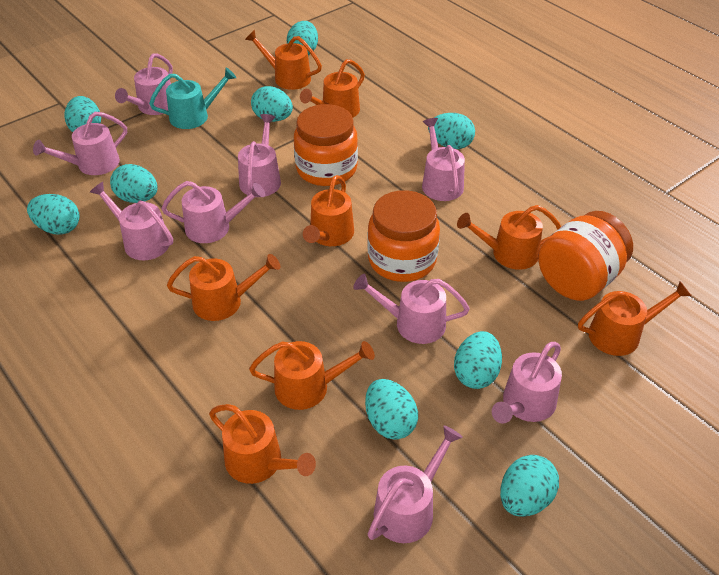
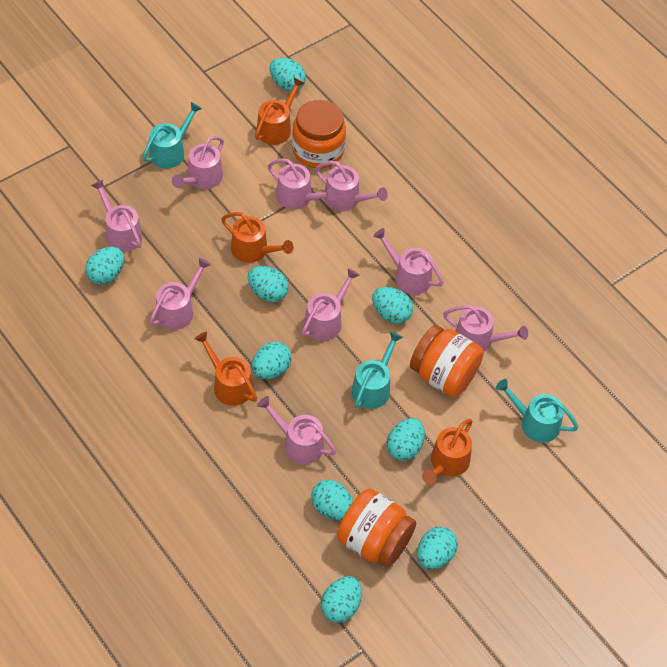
orange watering can: 8 -> 4
turquoise watering can: 1 -> 3

